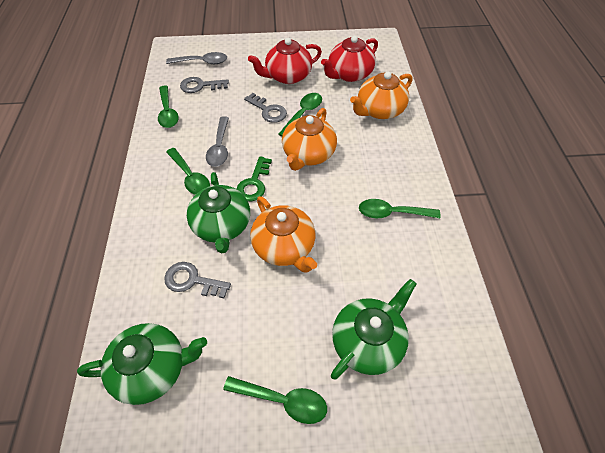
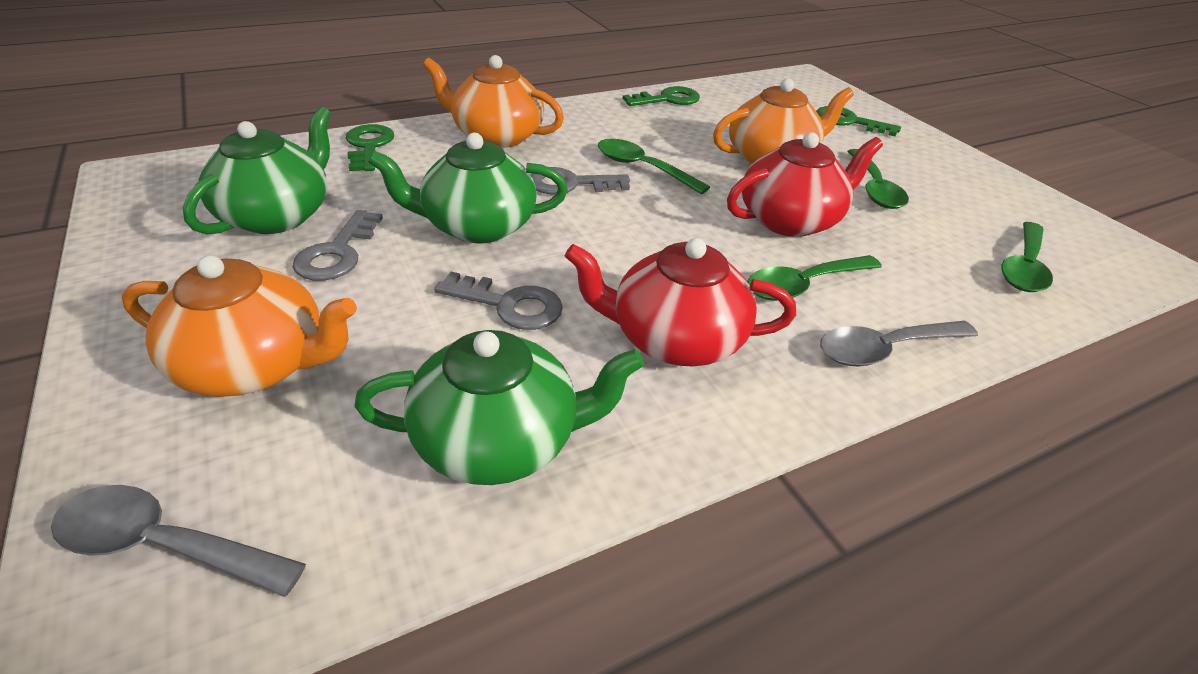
green key: 1 -> 3
green spoon: 5 -> 4

